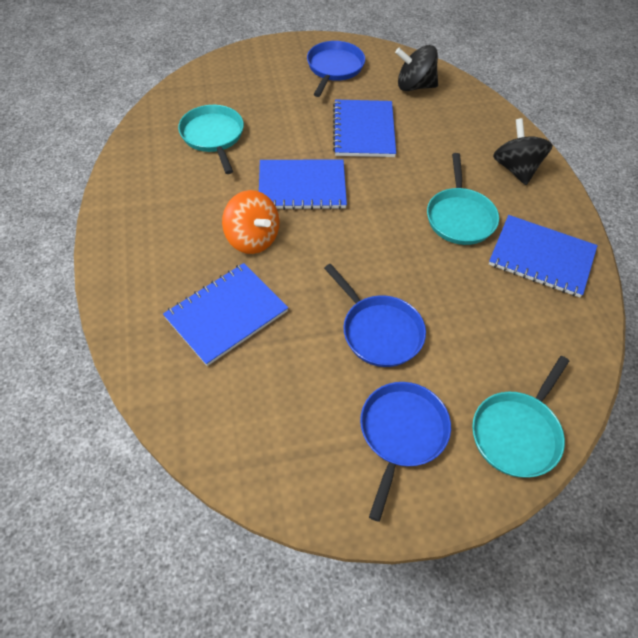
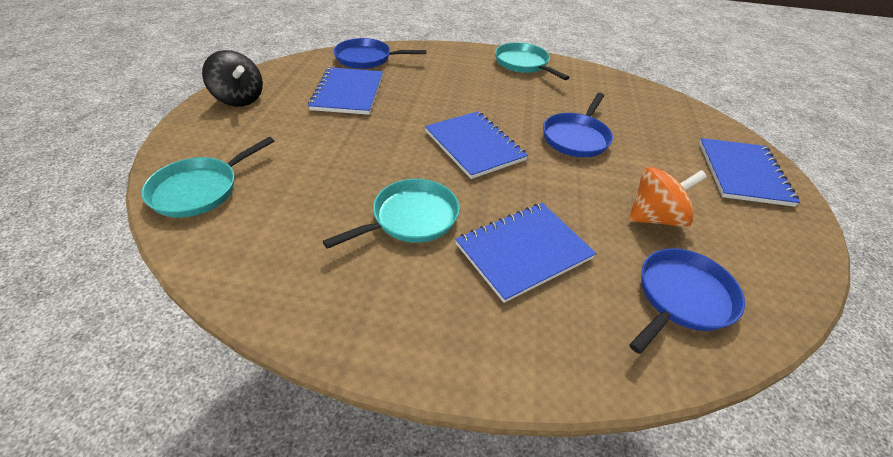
black spinning top: 2 -> 1

